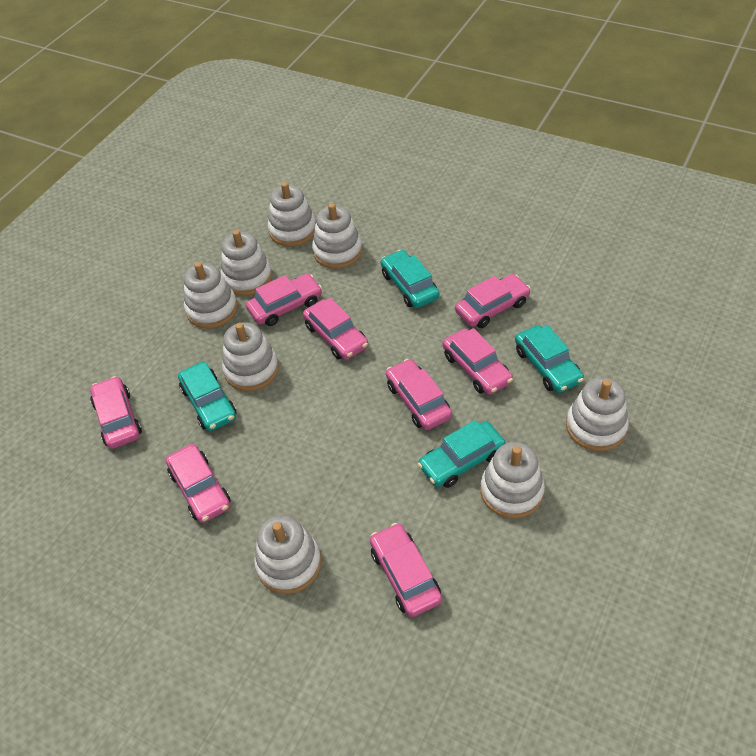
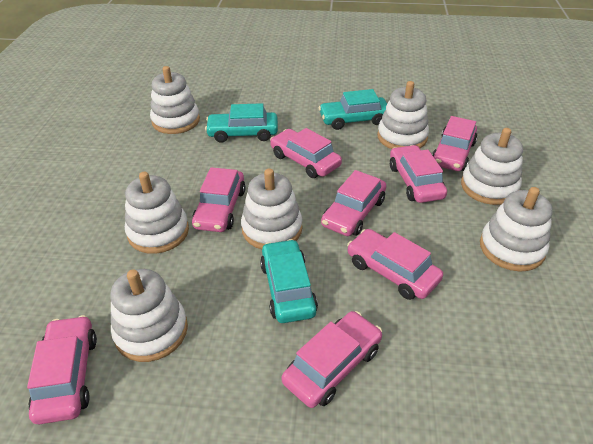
turquoise car: 4 -> 3
white stacking toy: 8 -> 7

